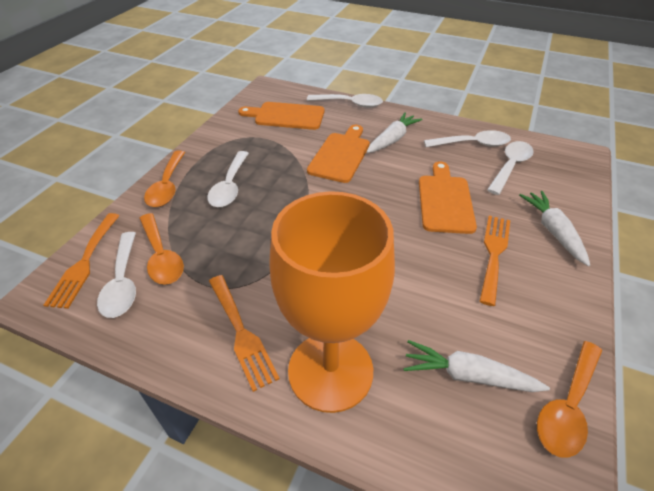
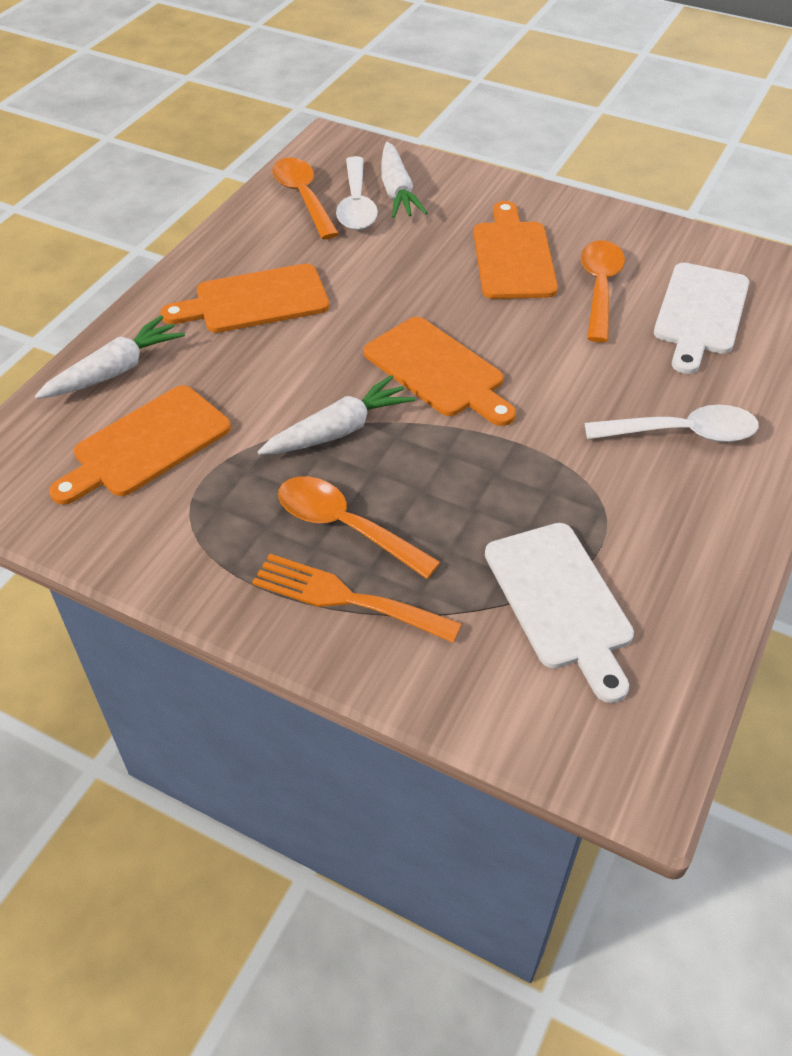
orange cutting board: 3 -> 4
orange fork: 3 -> 1
orange goblet: 1 -> 0
white cutting board: 0 -> 2
white spoon: 5 -> 2

